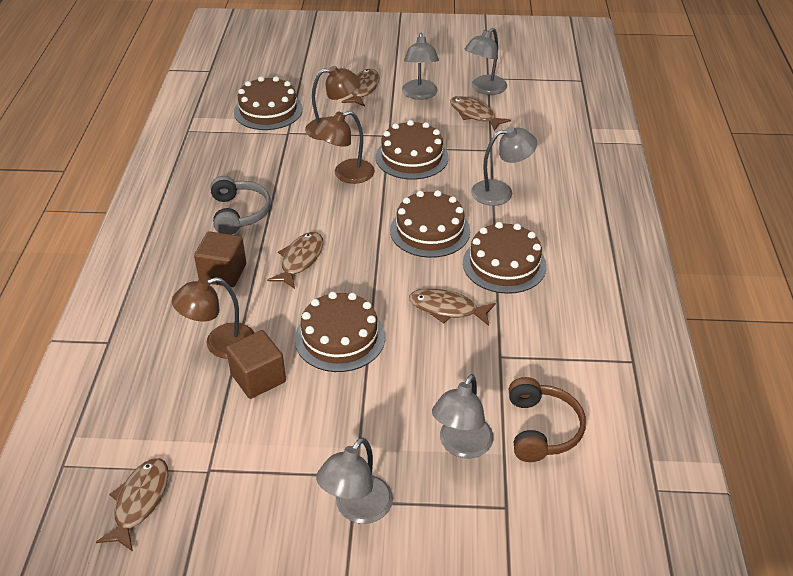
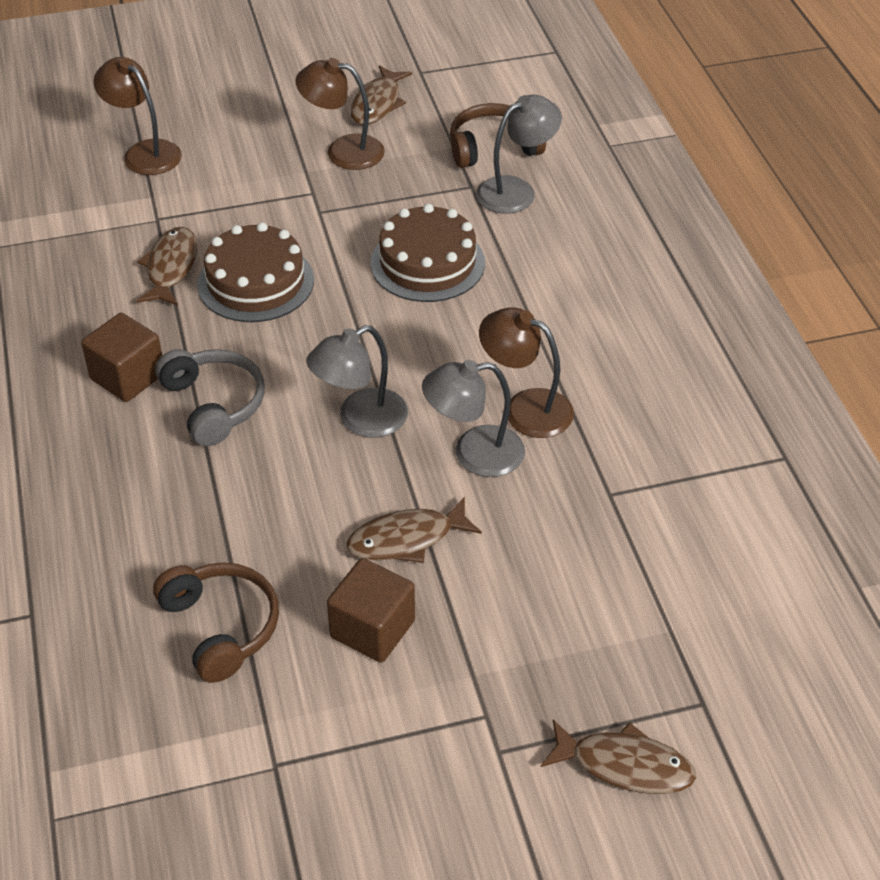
brown cake: 5 -> 2
brown fish: 5 -> 4
brown headphones: 1 -> 2
grey lamp: 5 -> 3

